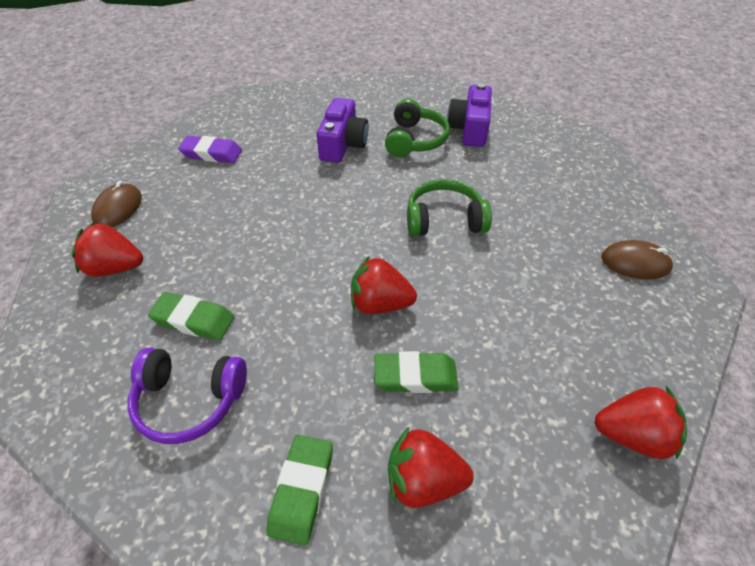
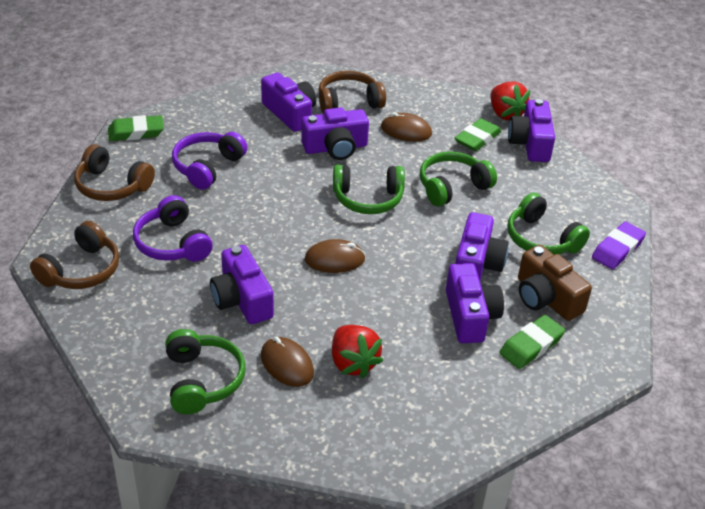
brown camera: 0 -> 1
brown headphones: 0 -> 3
brown mouse: 2 -> 3
green headphones: 2 -> 4
purple camera: 2 -> 6
purple headphones: 1 -> 2
red strawberry: 4 -> 2

